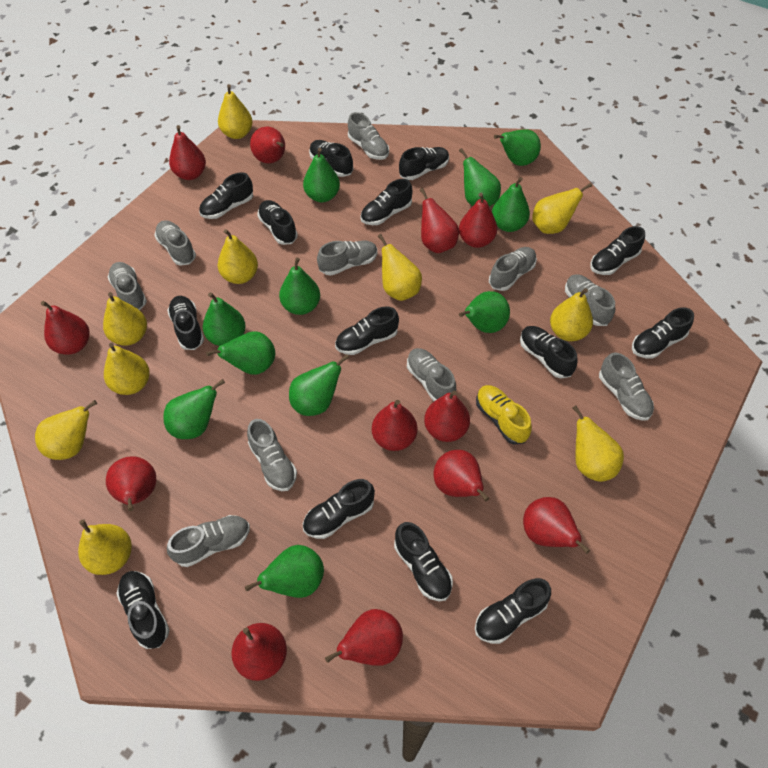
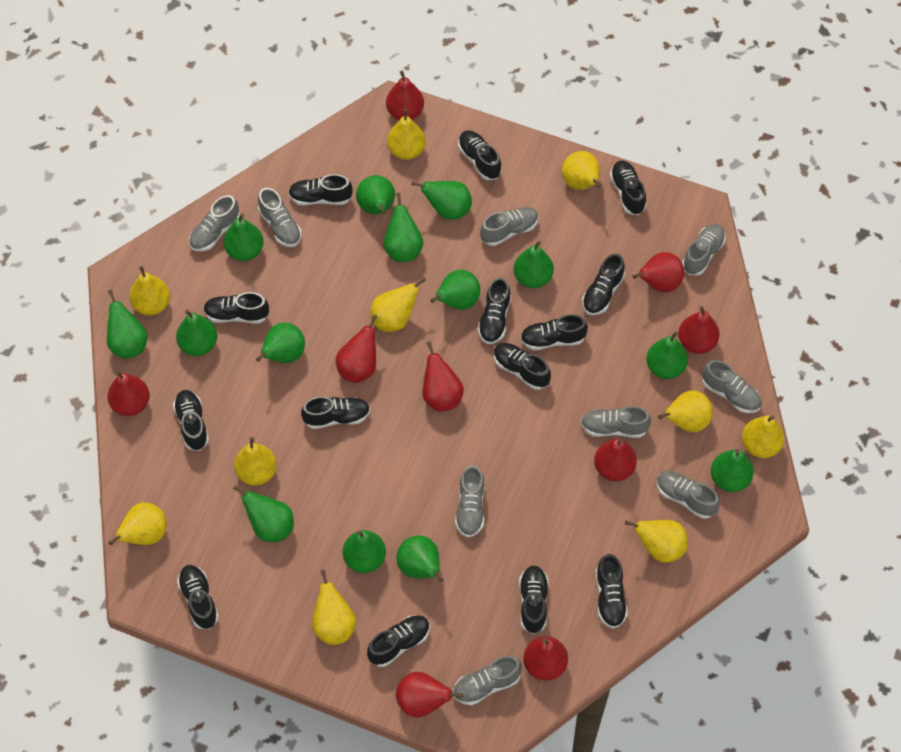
green pear: 11 -> 14
grey shoe: 10 -> 9
red pear: 12 -> 9
yellow shoe: 1 -> 0

